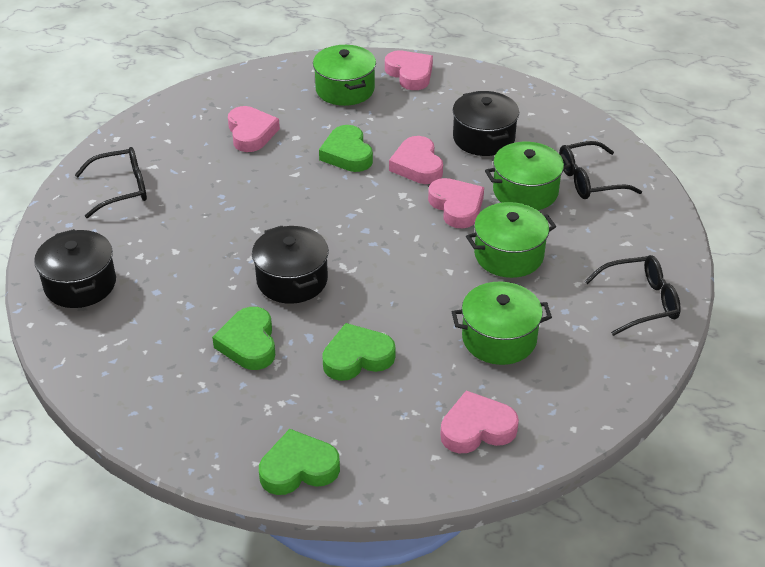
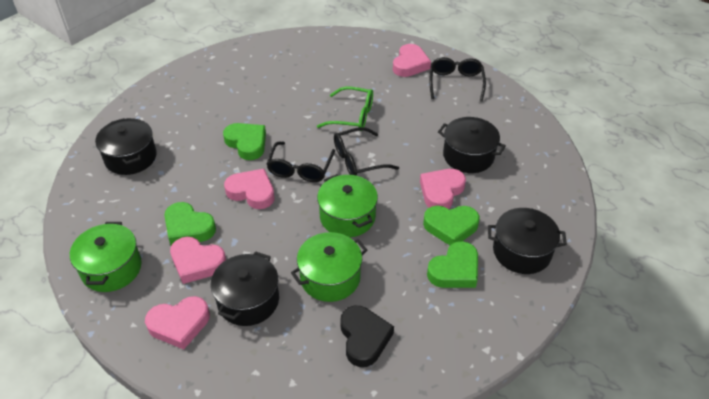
black heart: 0 -> 1
black pot: 3 -> 4
green glasses: 0 -> 1
green pot: 4 -> 3

